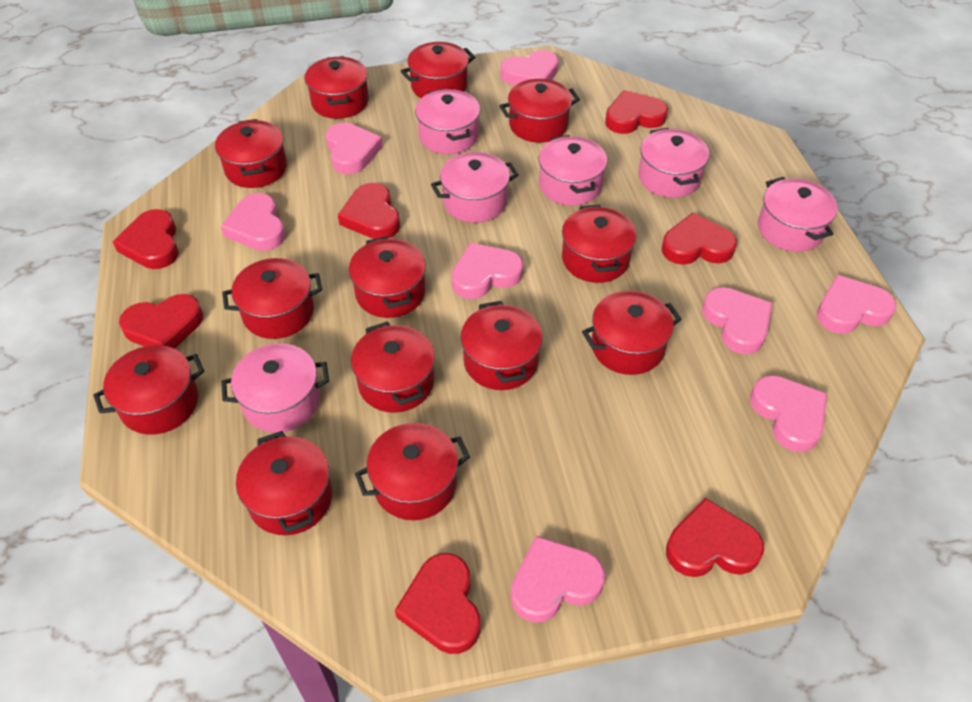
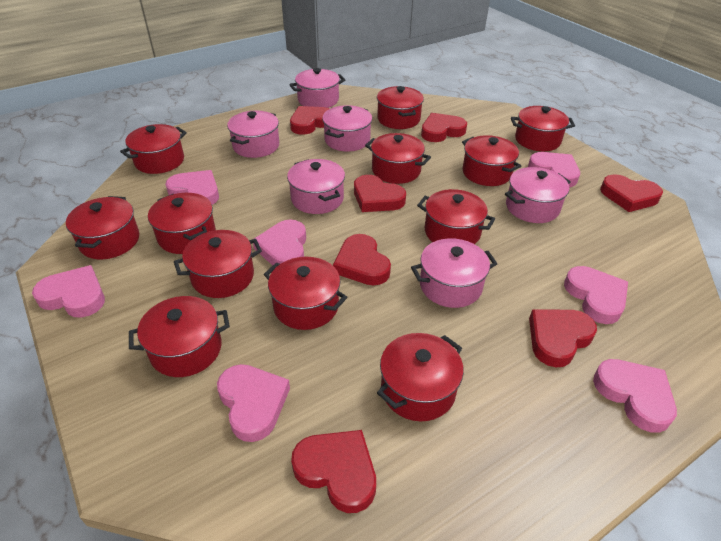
pink heart: 8 -> 7
red pot: 13 -> 12

